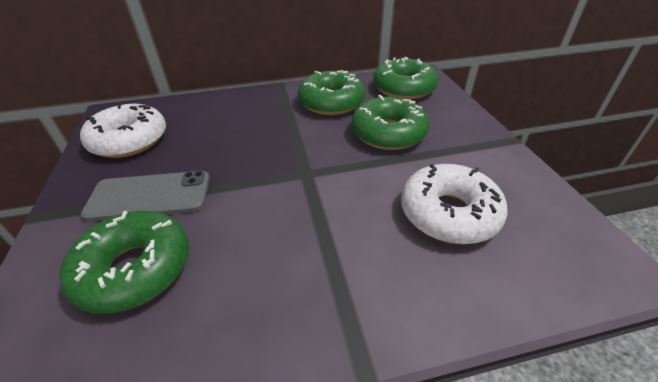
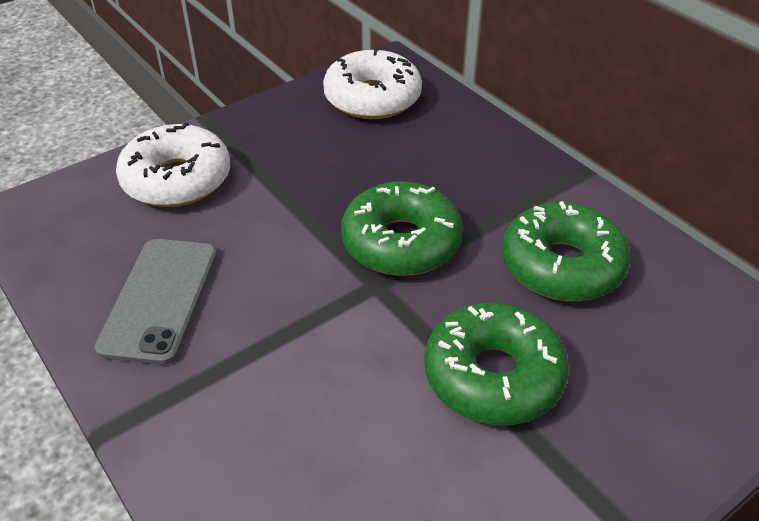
green donut: 4 -> 3

